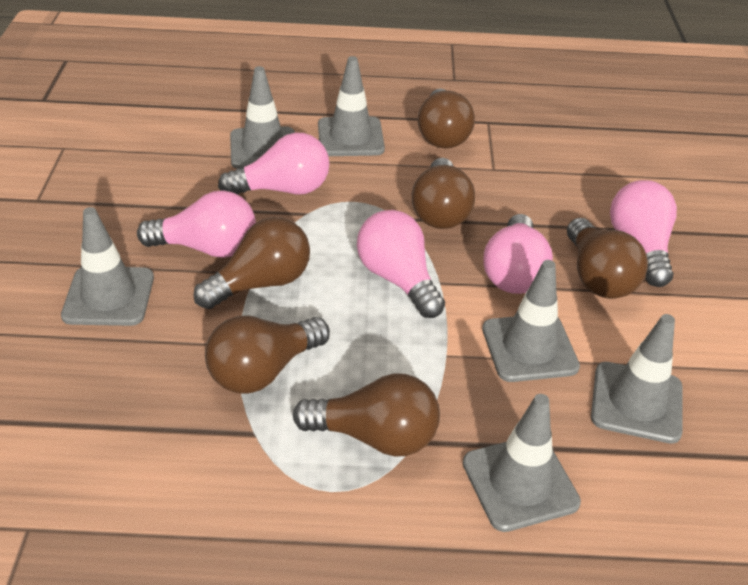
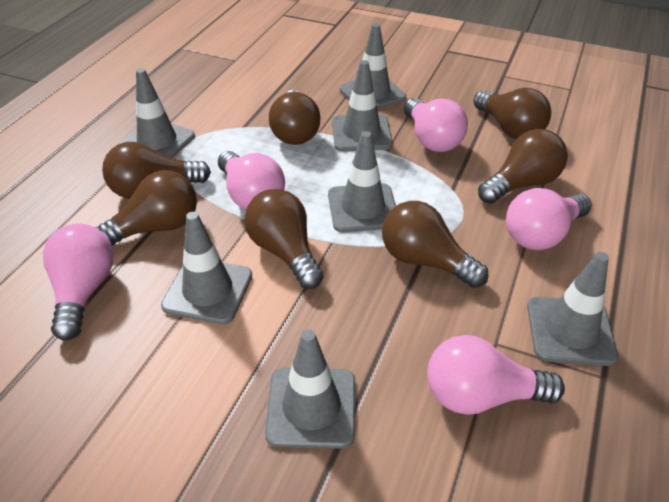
brown light bulb: 6 -> 7
grey traffic cone: 6 -> 7

